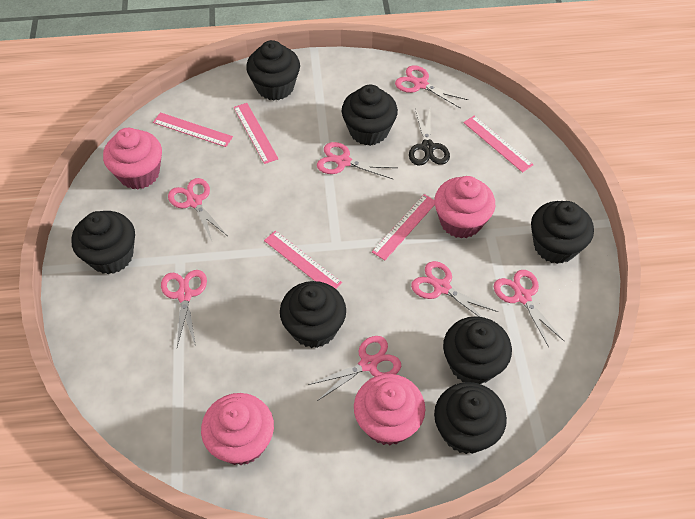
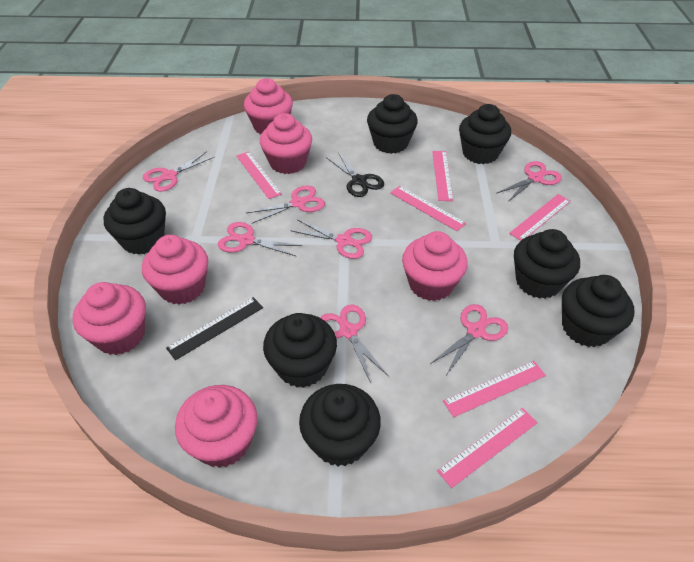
black ruler: 0 -> 1
pink cupcake: 4 -> 6
pink ruler: 5 -> 6

